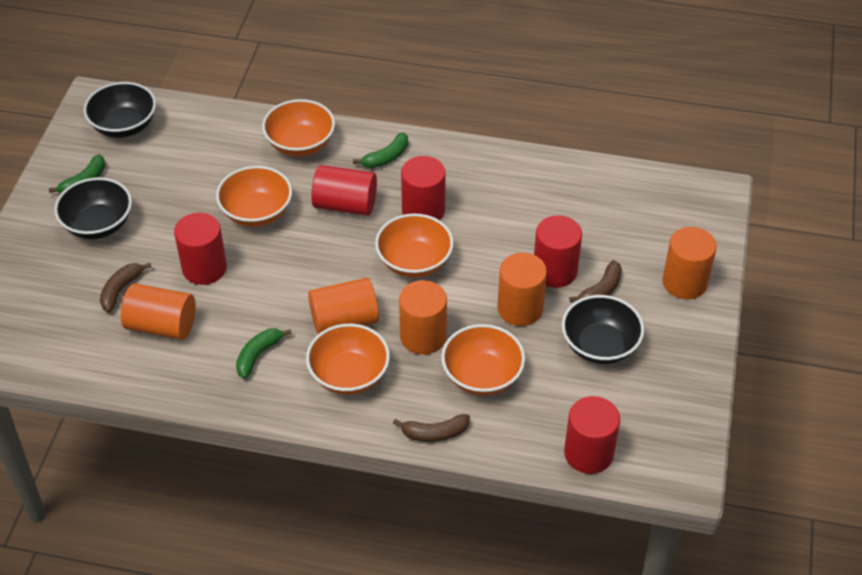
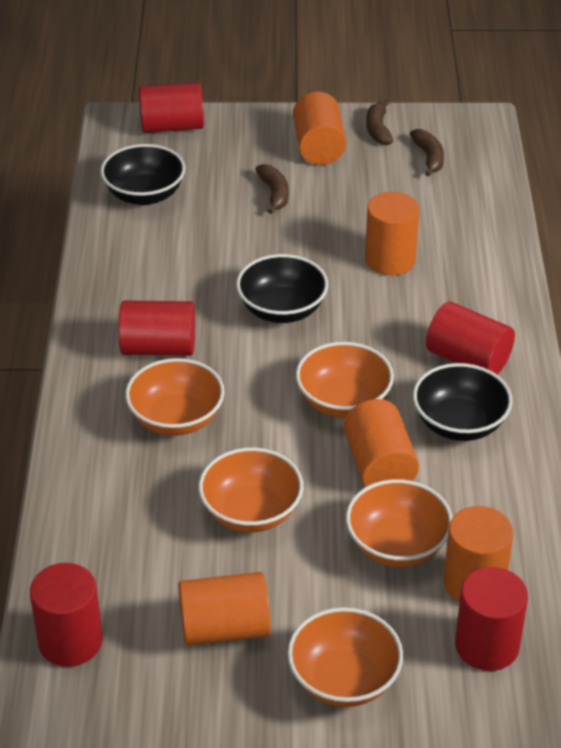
green banana: 3 -> 0

